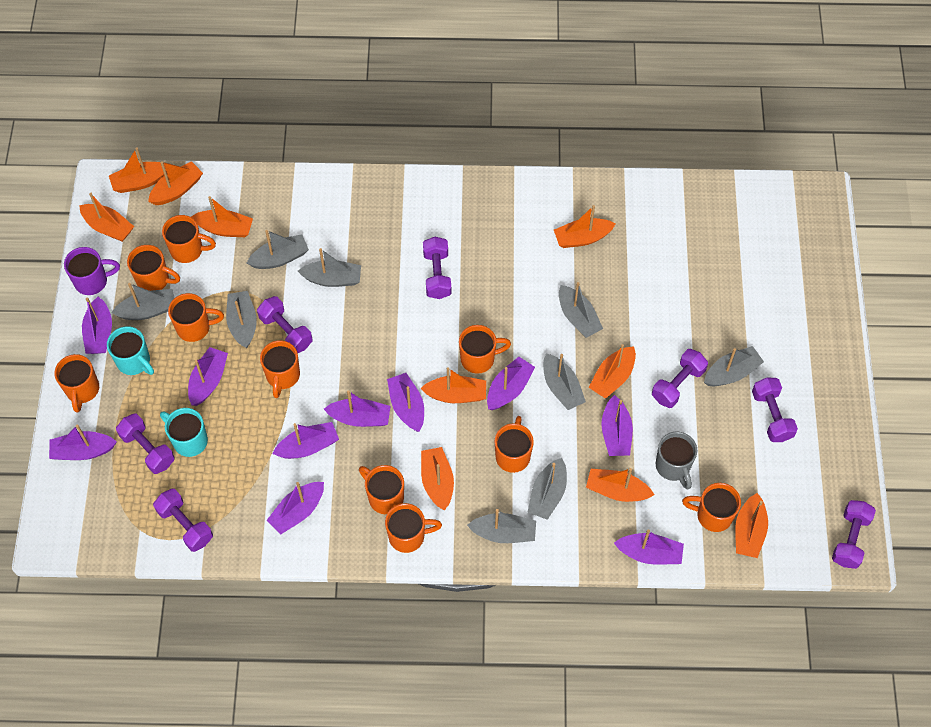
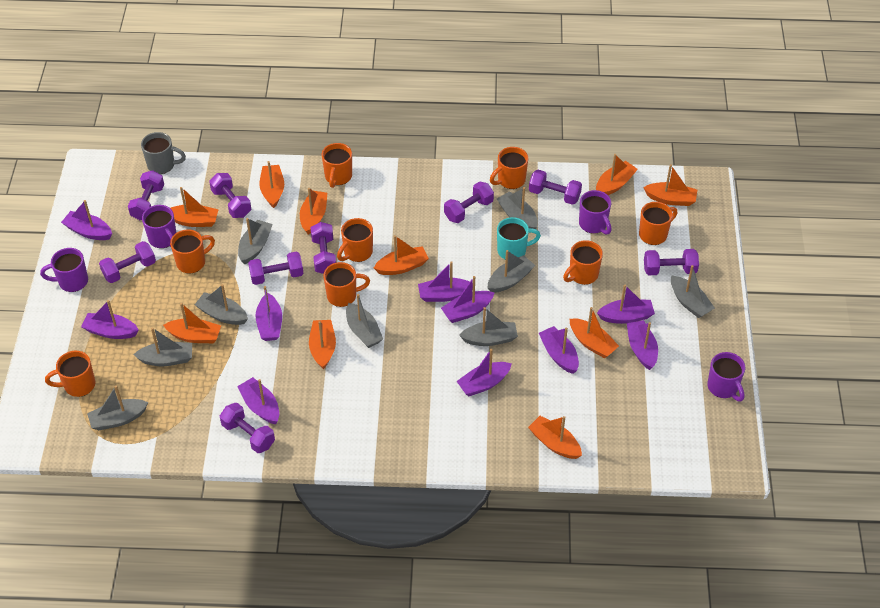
orange mug: 10 -> 8
purple dumbbell: 7 -> 9
purple mug: 1 -> 4
turquoise mug: 2 -> 1

